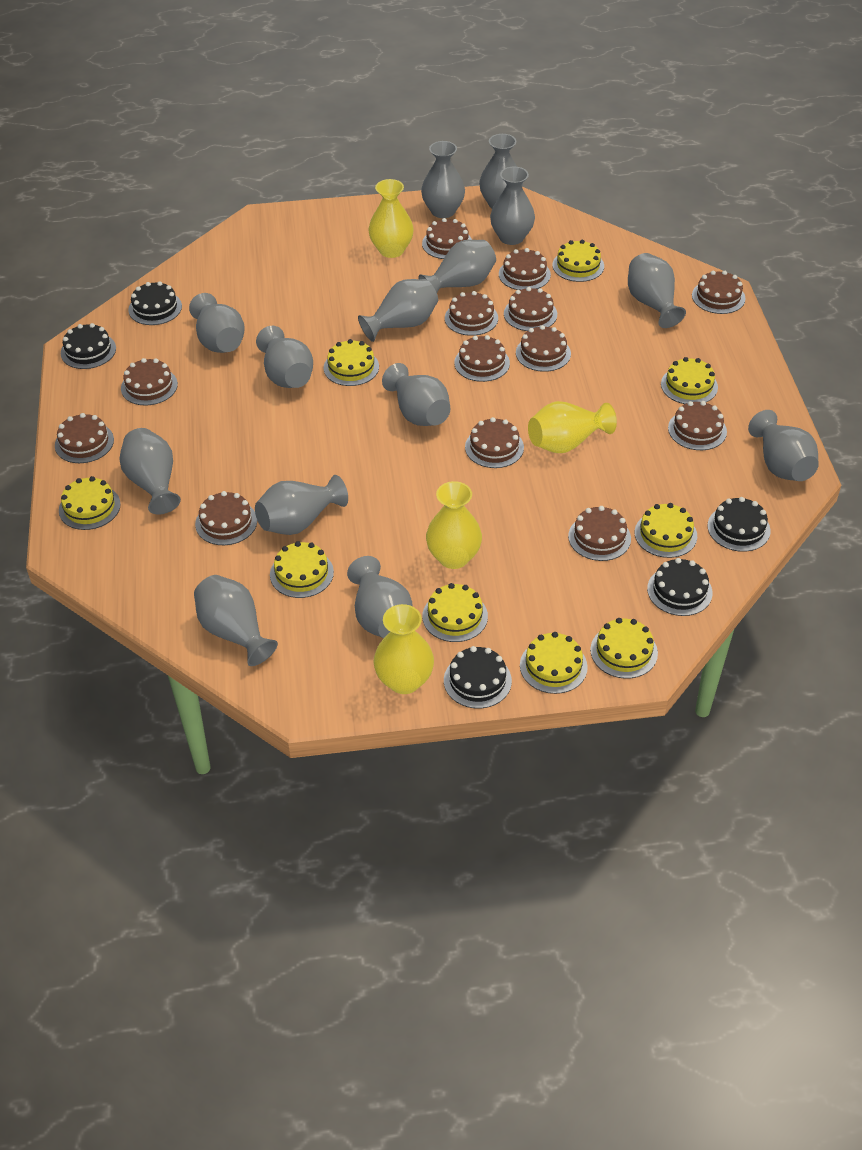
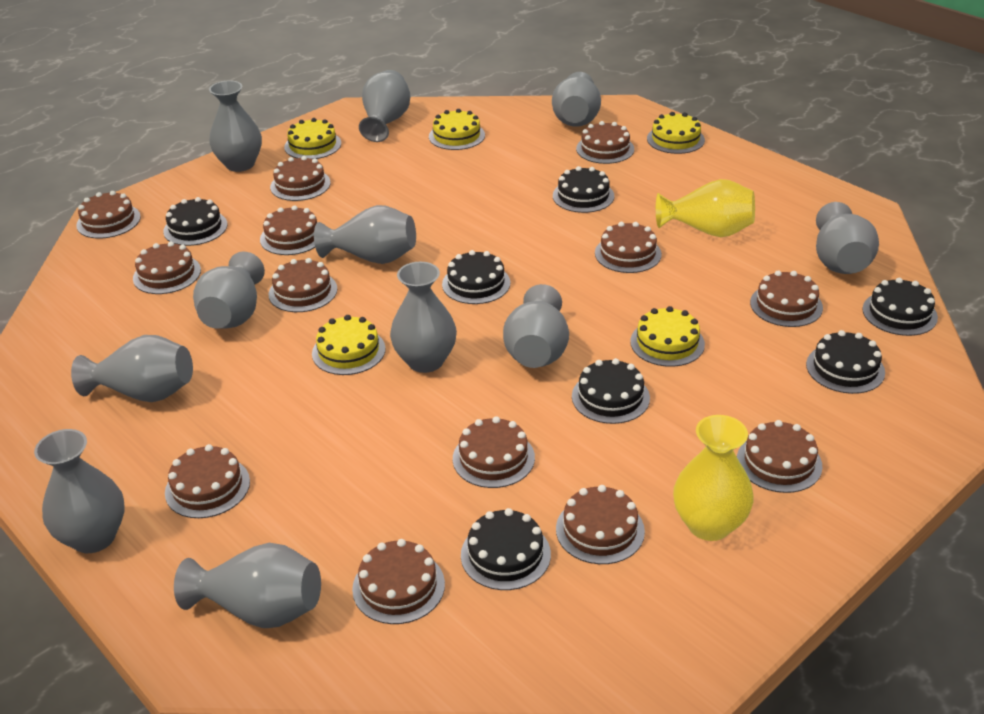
black cake: 5 -> 7
grey vase: 14 -> 11
yellow cake: 9 -> 5
yellow vase: 4 -> 2

